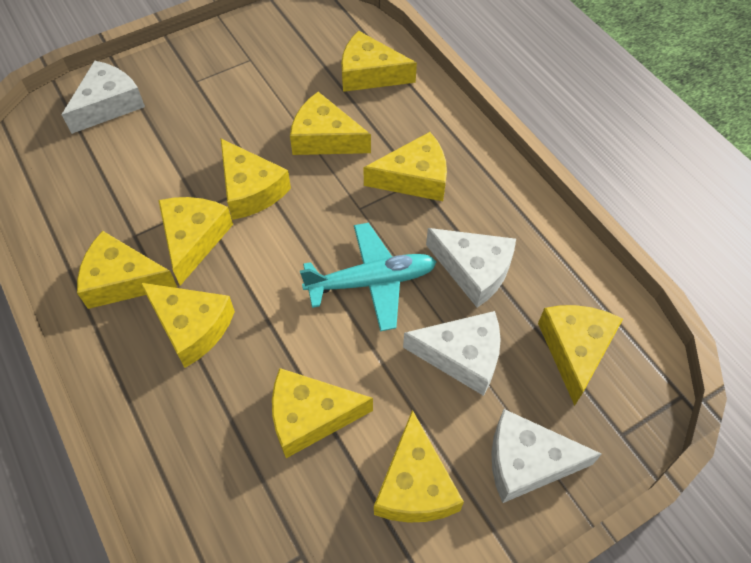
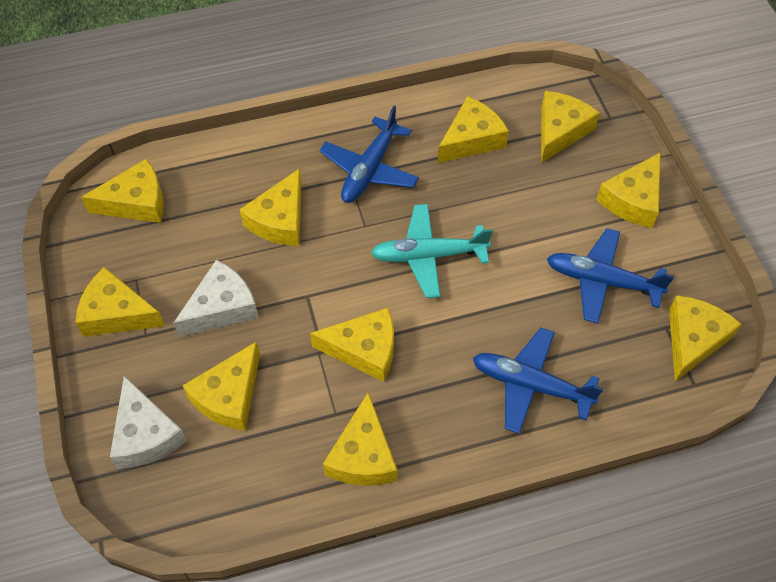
blue plane: 0 -> 3
white cheese: 4 -> 2

